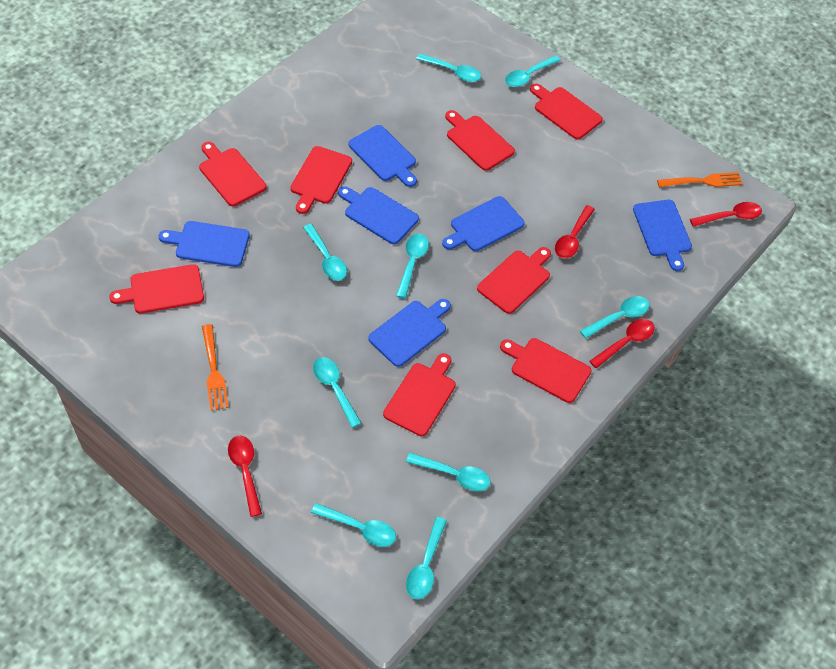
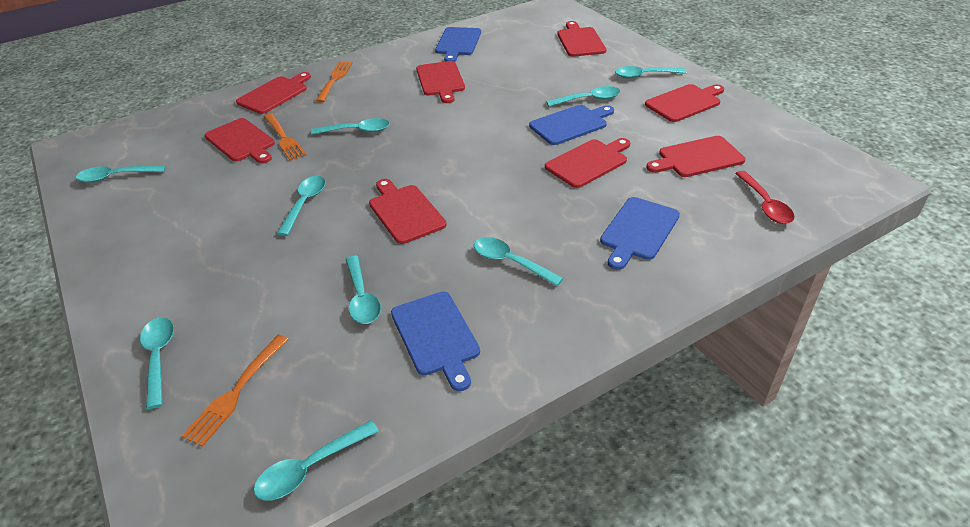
blue cutting board: 6 -> 4
orange fork: 2 -> 3
red spoon: 4 -> 1

